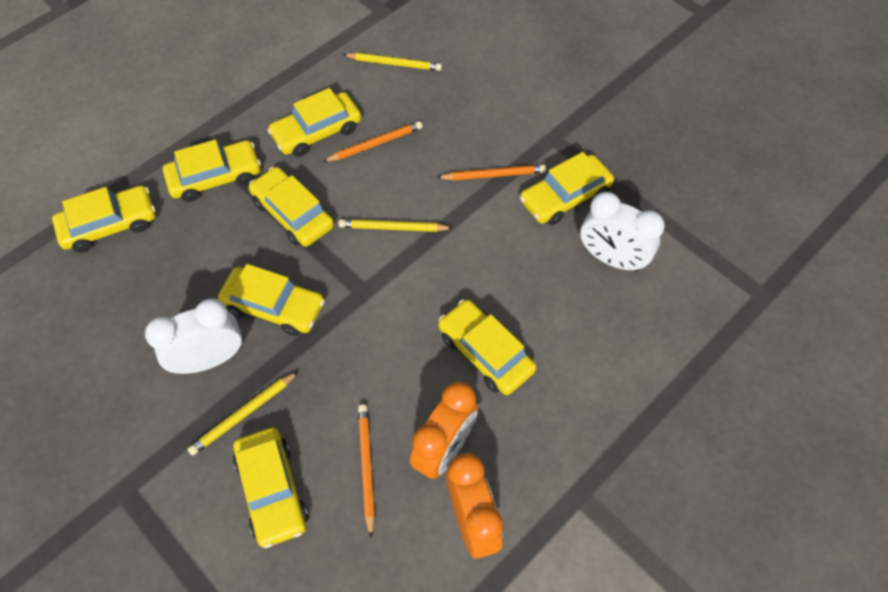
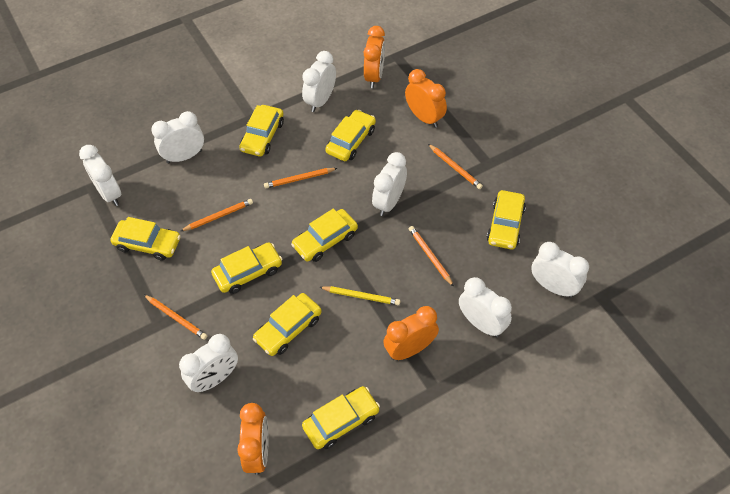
orange clock: 2 -> 4
orange pencil: 3 -> 5
white clock: 2 -> 7
yellow pencil: 3 -> 1

